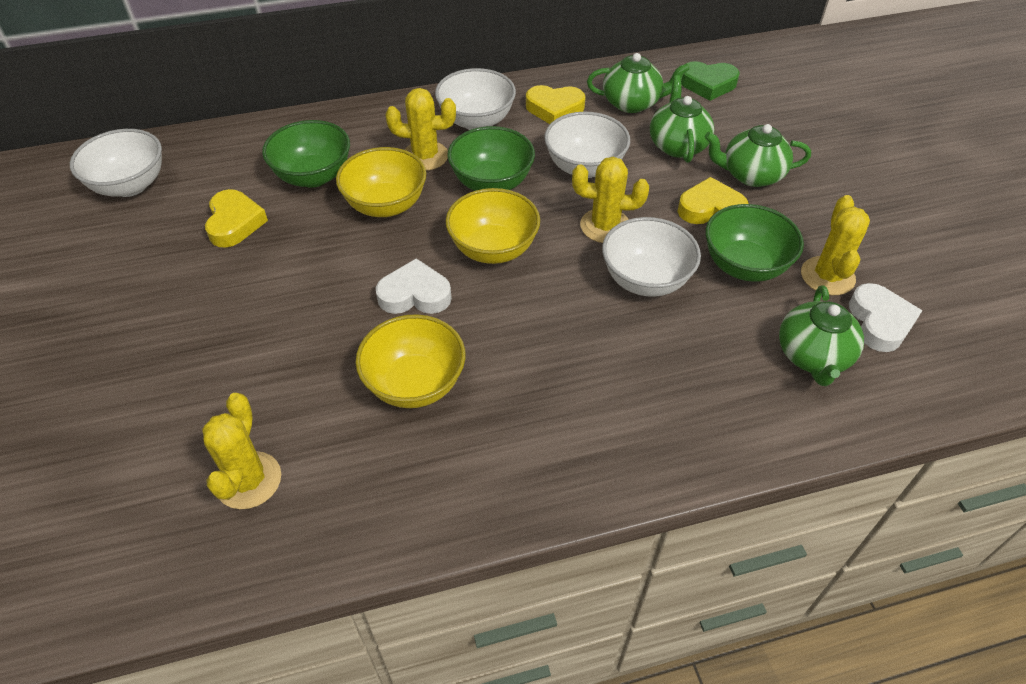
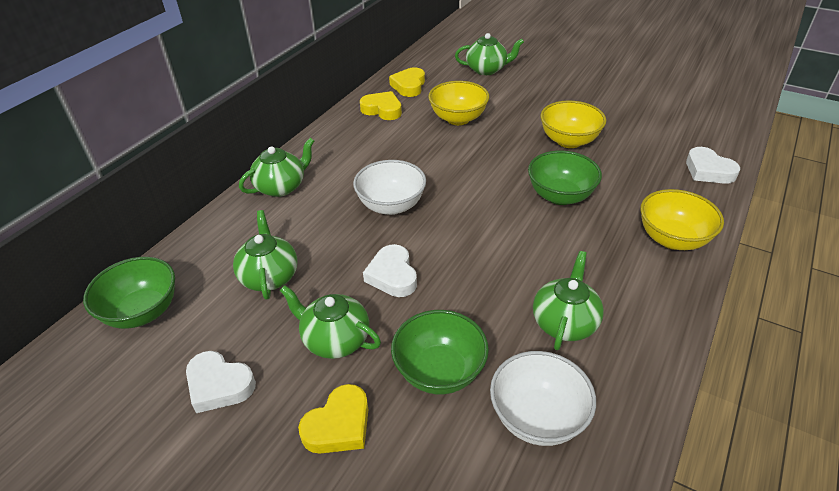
green heart: 1 -> 0
green teapot: 4 -> 5
white bowl: 4 -> 2
white heart: 2 -> 3
yellow cactus: 4 -> 0

